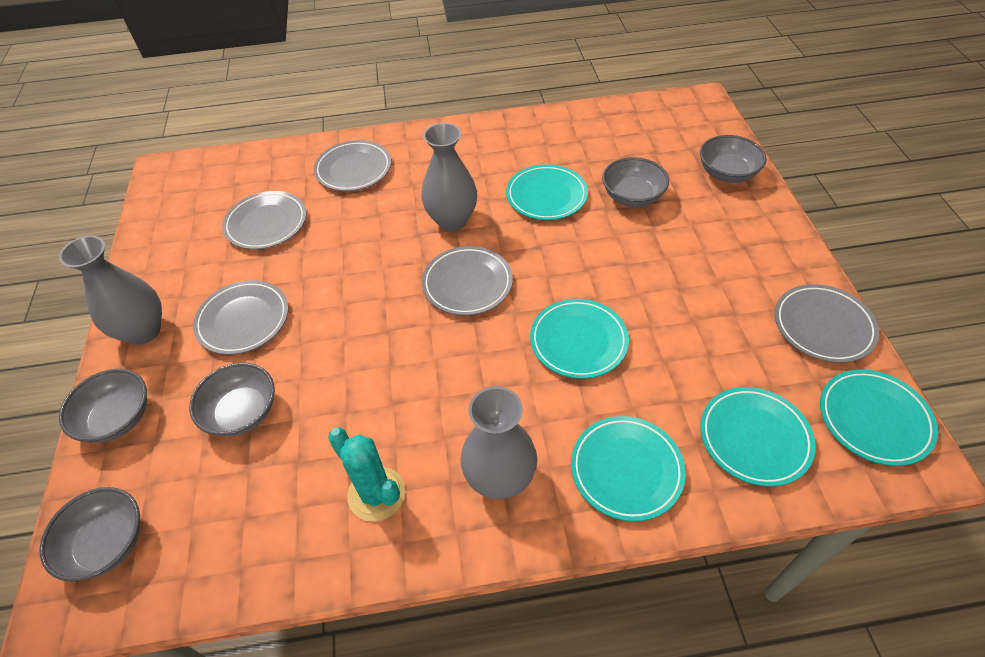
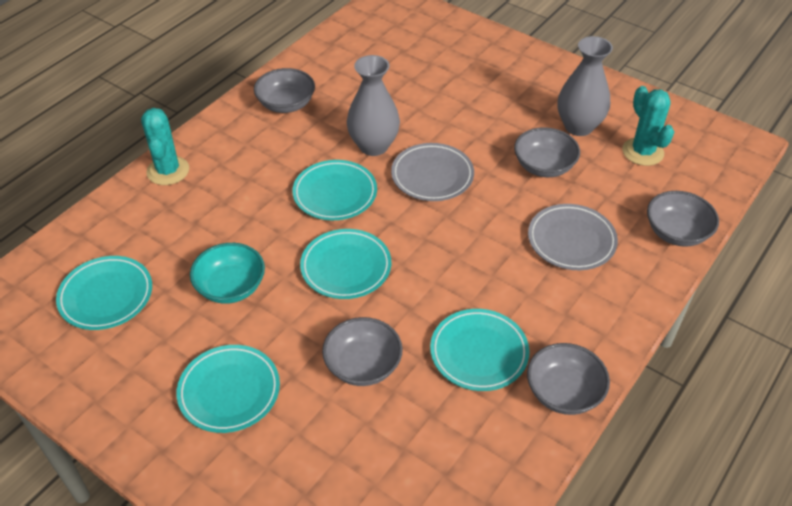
grey plate: 5 -> 2
grey vase: 3 -> 2
turquoise bowl: 0 -> 1
turquoise cactus: 1 -> 2

